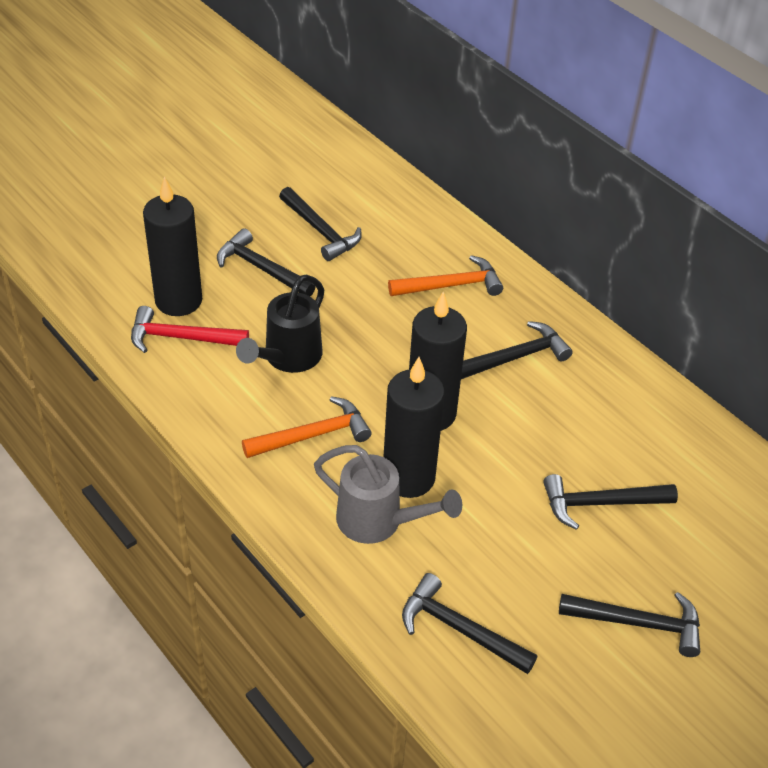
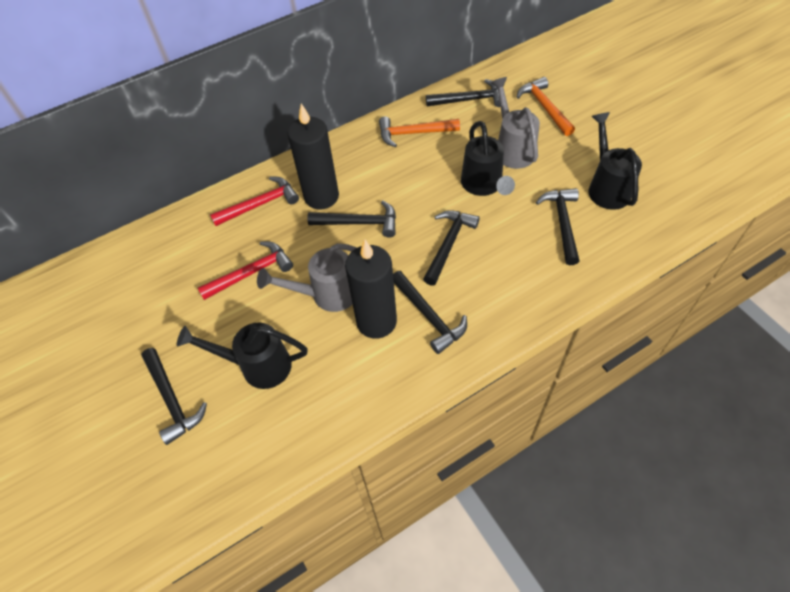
black candle: 3 -> 2
black watering can: 1 -> 3
grey watering can: 1 -> 2
red hammer: 1 -> 2

